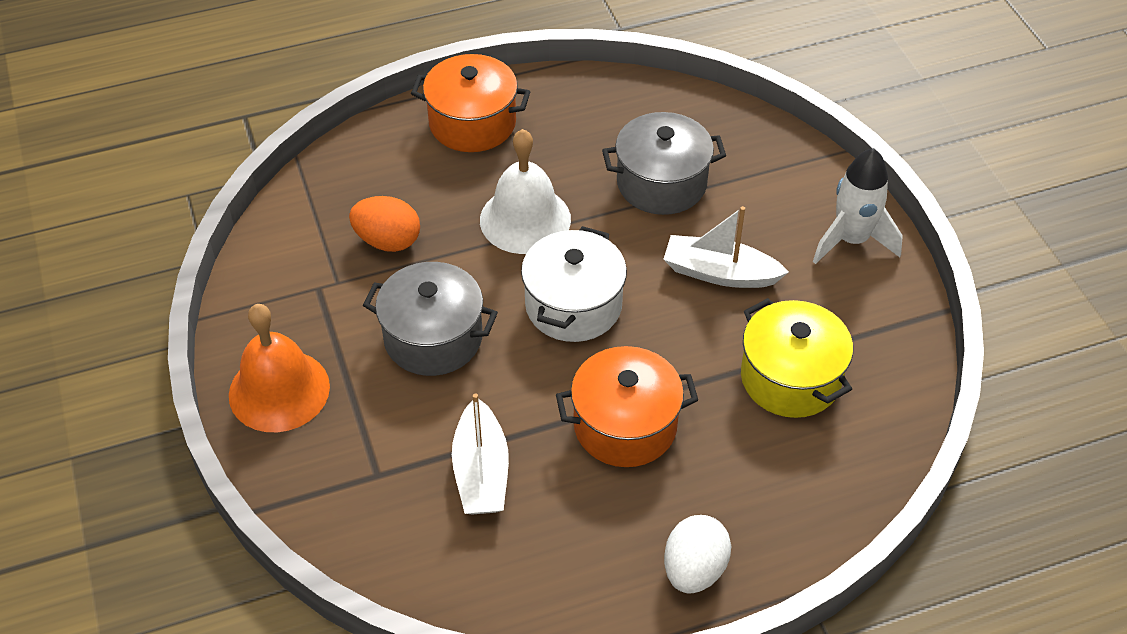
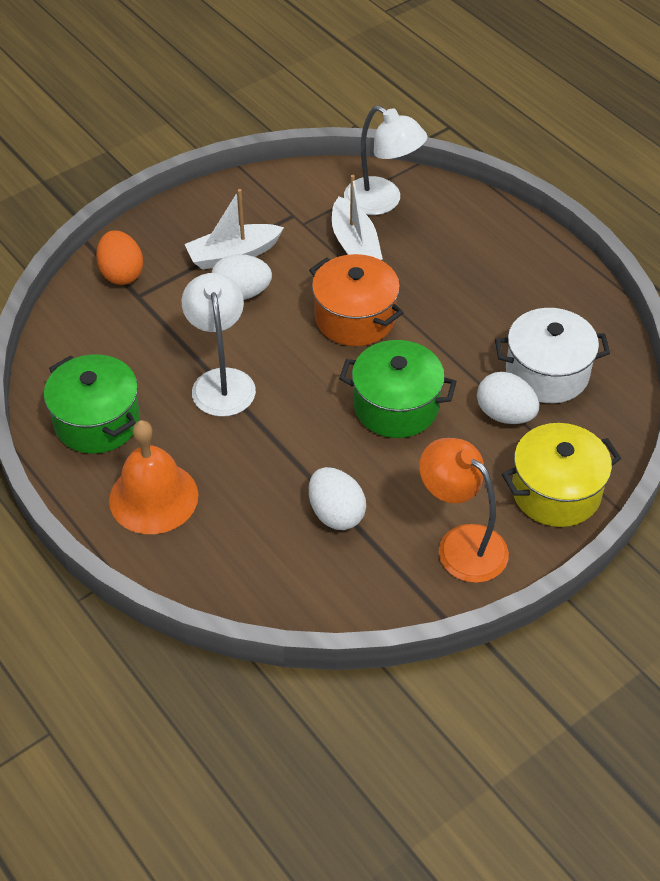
green pot: 0 -> 2
grey pot: 2 -> 0
orange lamp: 0 -> 1
orange pot: 2 -> 1
white bell: 1 -> 0
white egg: 1 -> 3
white lamp: 0 -> 2
white rocket: 1 -> 0

